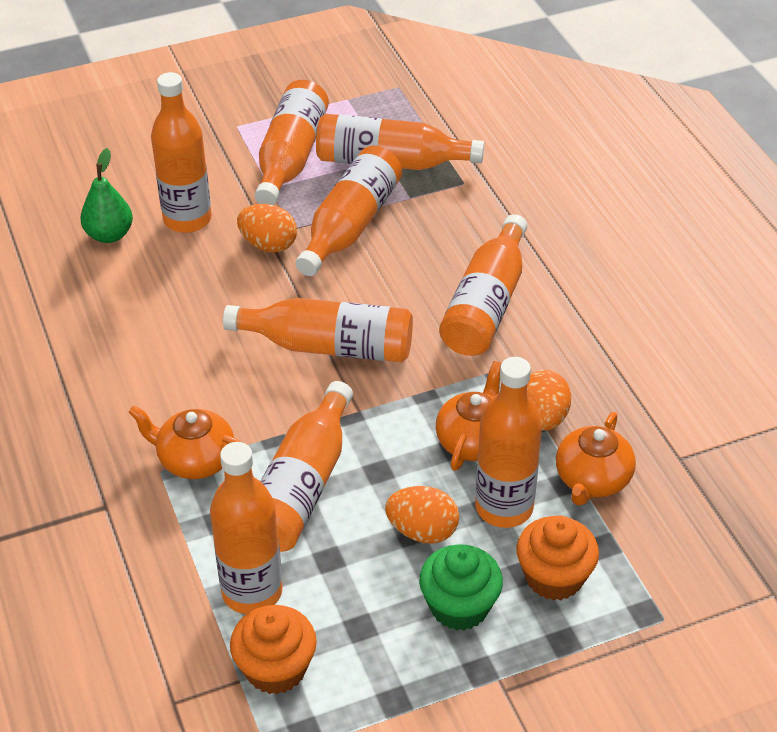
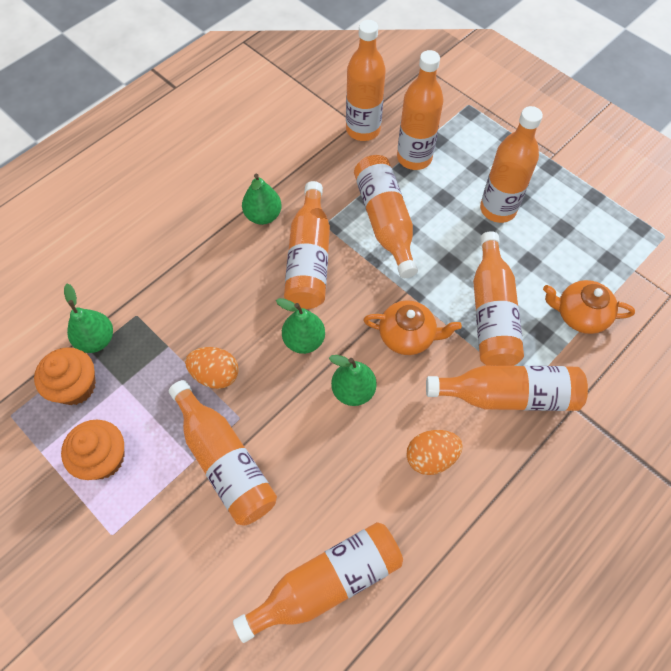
green cupcake: 1 -> 0
green pear: 1 -> 4
orange egg: 3 -> 2
orange teapot: 3 -> 2

